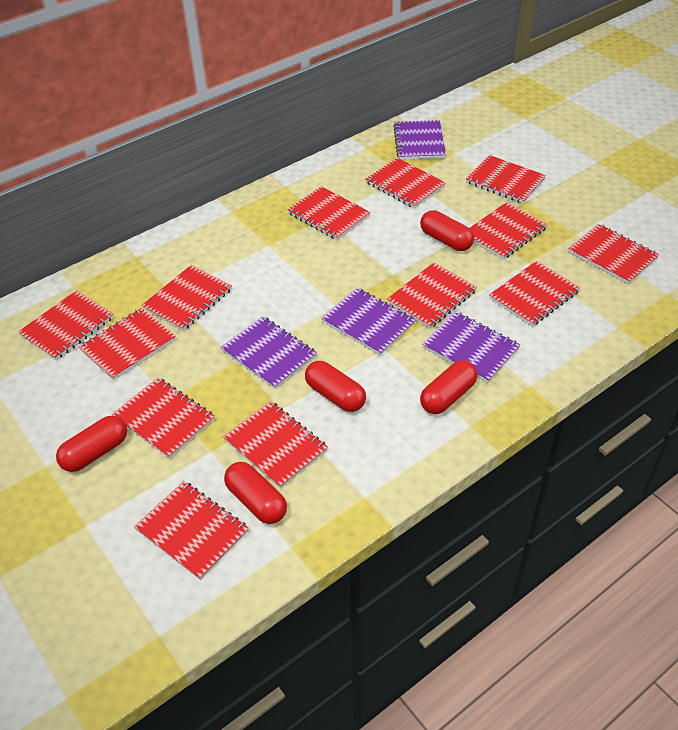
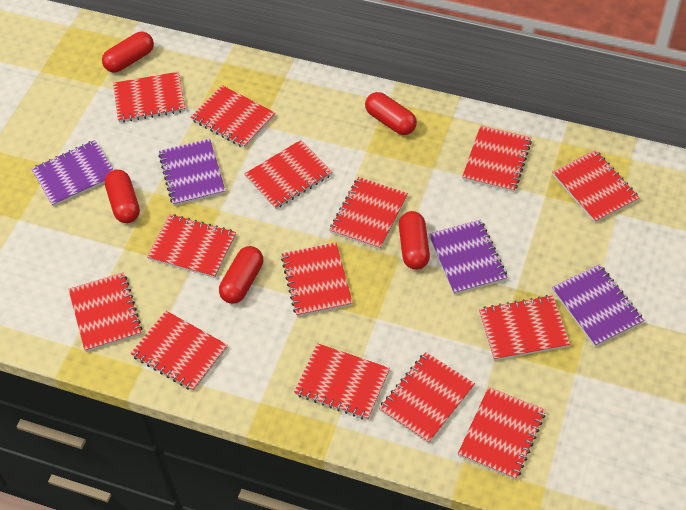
red notebook: 13 -> 14

